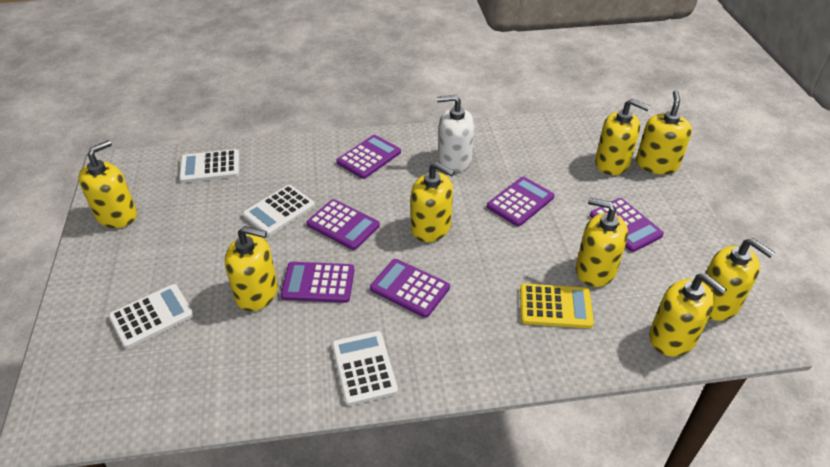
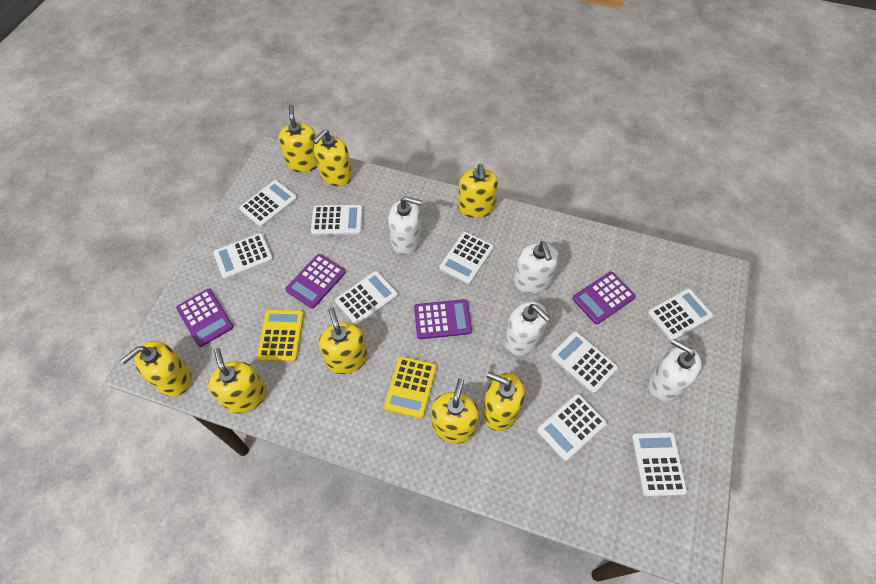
purple calculator: 6 -> 4
white calculator: 4 -> 9
white soap dispenser: 1 -> 4
yellow calculator: 1 -> 2

